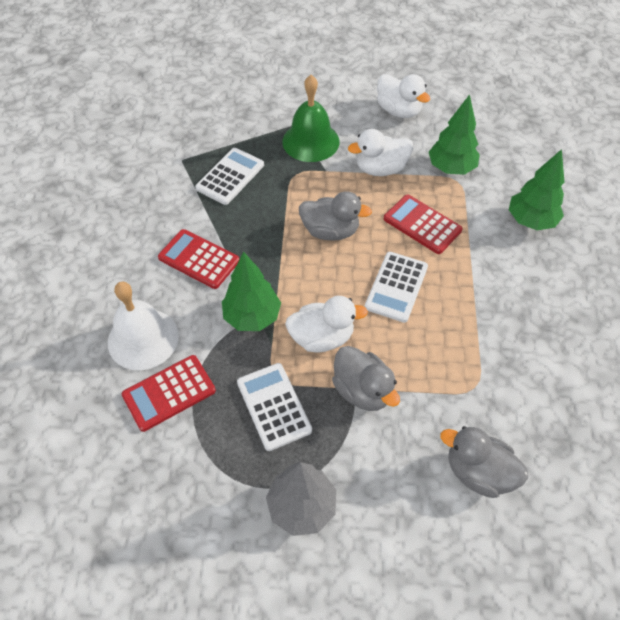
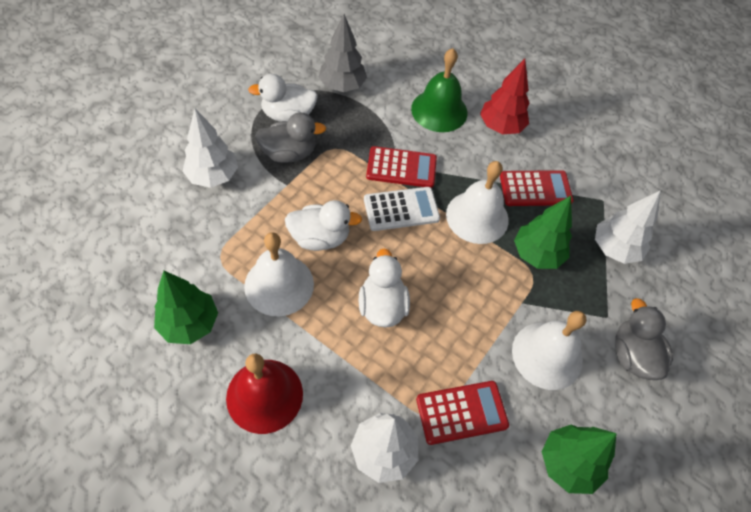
grey duck: 3 -> 2
red bell: 0 -> 1
red tree: 0 -> 1
white bell: 1 -> 3
white calculator: 3 -> 1
white tree: 0 -> 3

